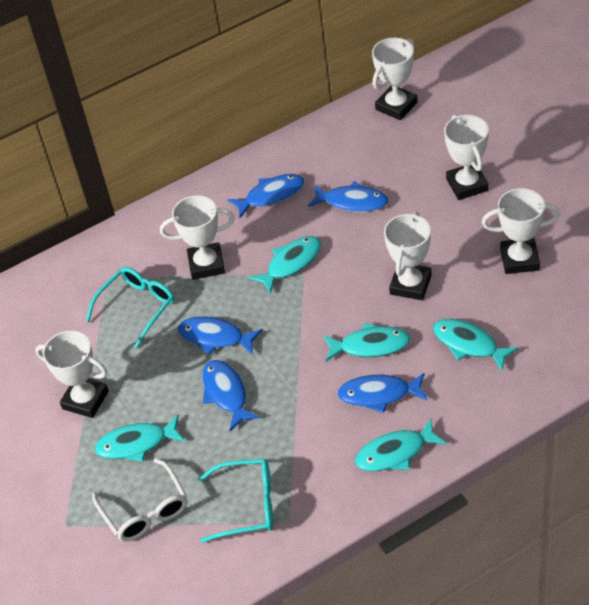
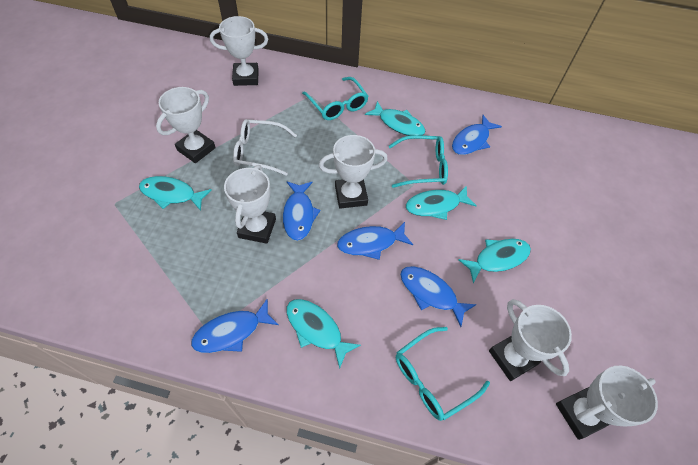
turquoise glasses: 2 -> 3

